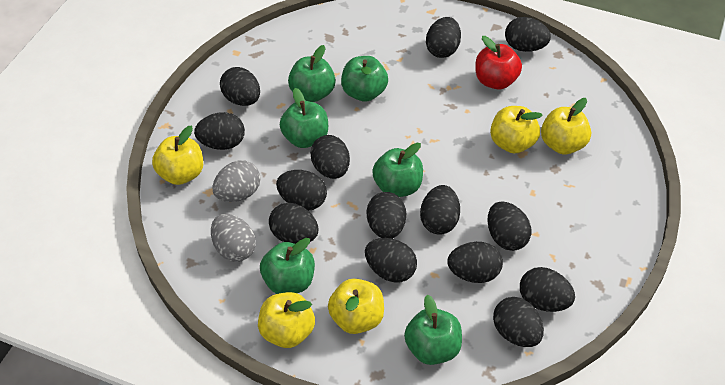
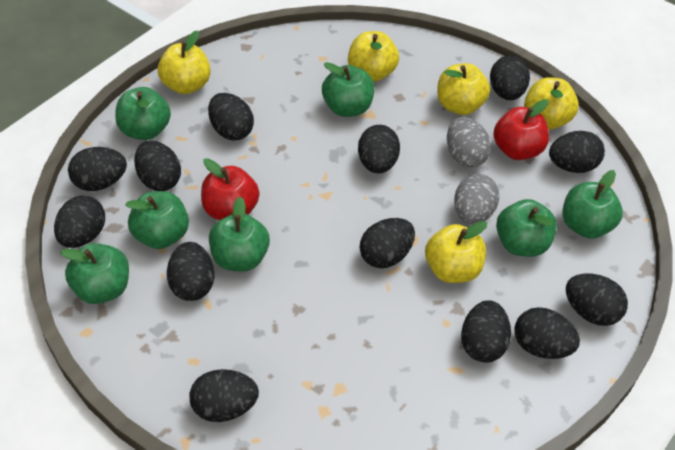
black egg: 14 -> 13
green apple: 6 -> 7
red apple: 1 -> 2

